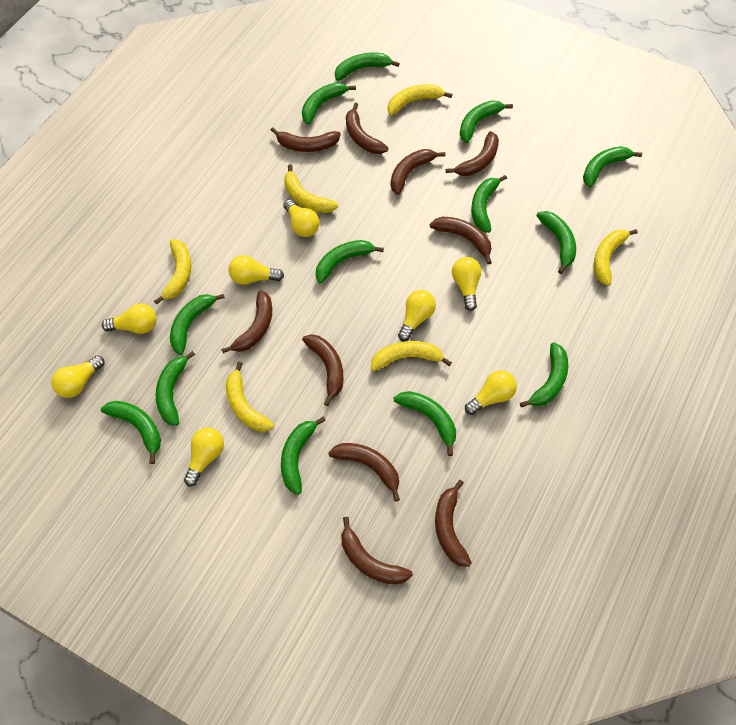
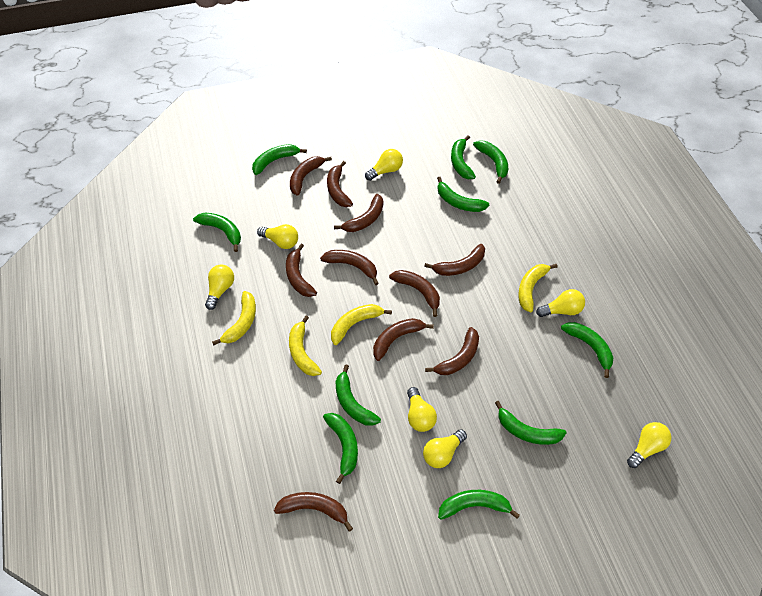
green banana: 13 -> 10
yellow banana: 6 -> 4
yellow light bulb: 8 -> 7

